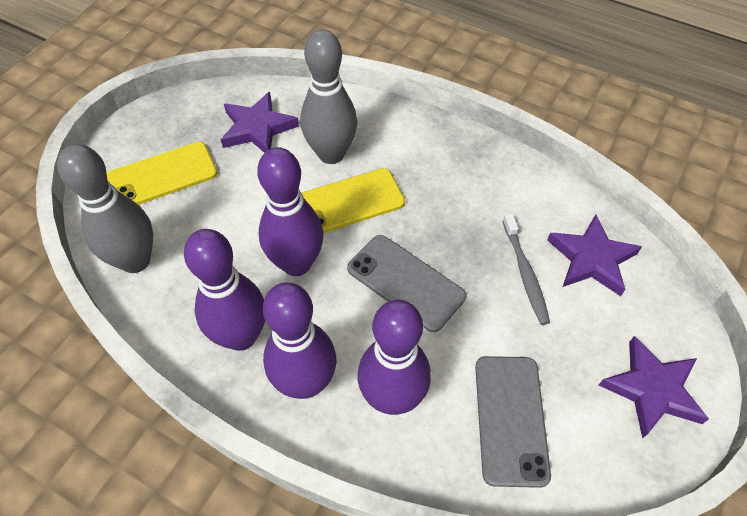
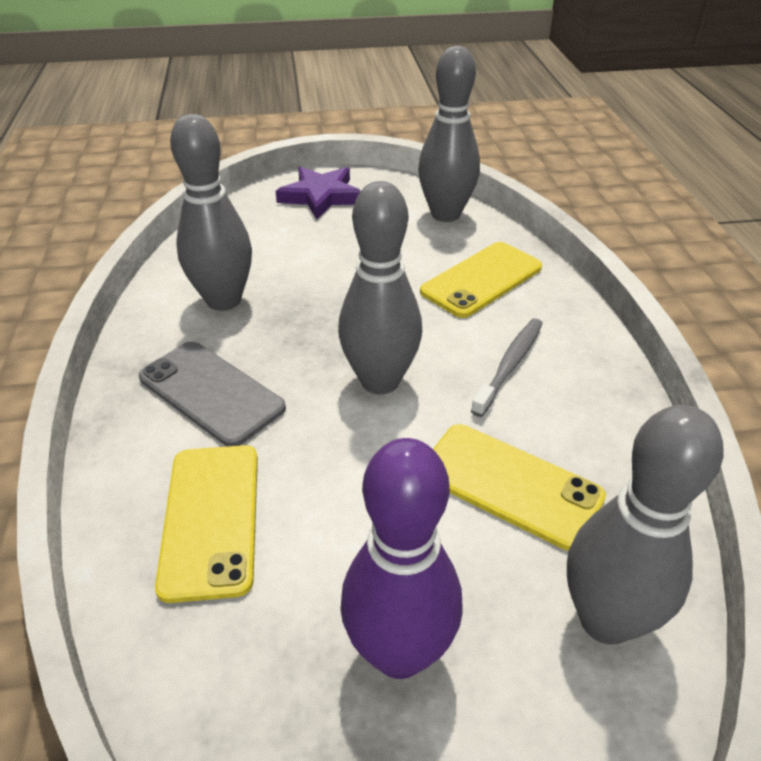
grey bowling pin: 2 -> 4
grey phone: 2 -> 1
purple bowling pin: 4 -> 1
purple star: 3 -> 1
yellow phone: 2 -> 3

